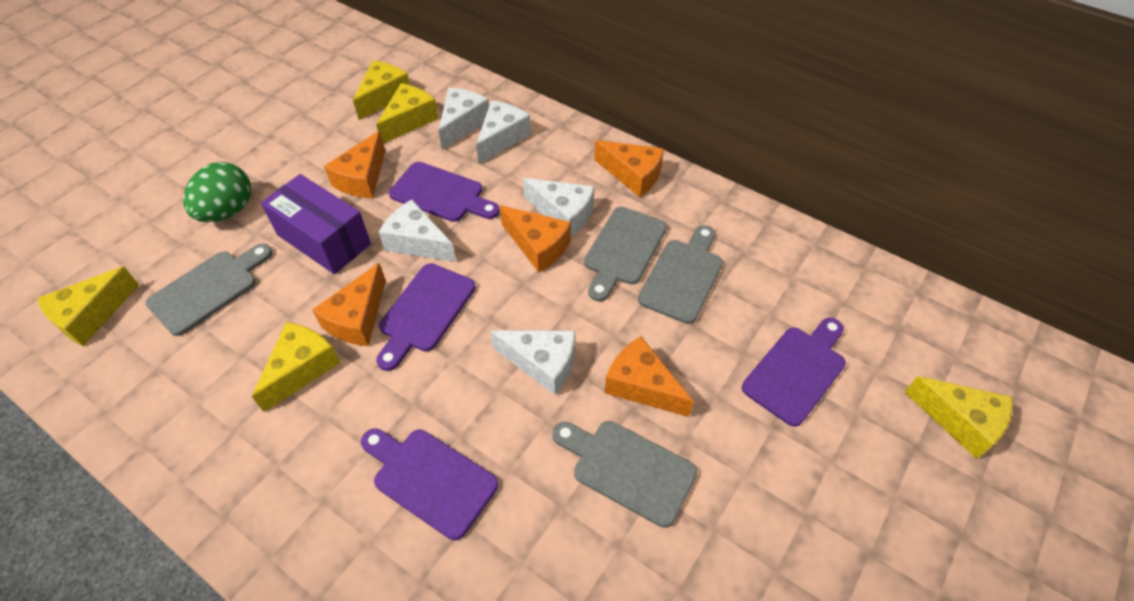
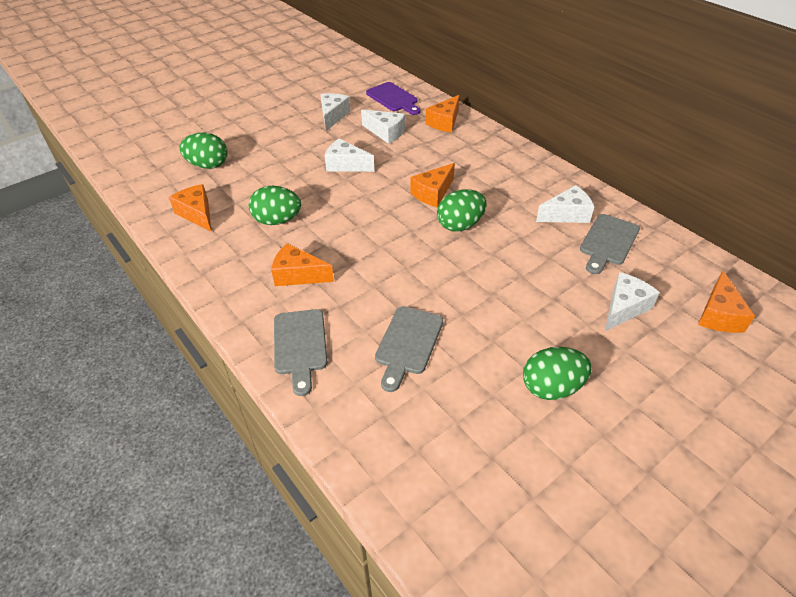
green egg: 1 -> 4
grey cutting board: 4 -> 3
purple box: 1 -> 0
purple cutting board: 4 -> 1
yellow cheese: 5 -> 0

